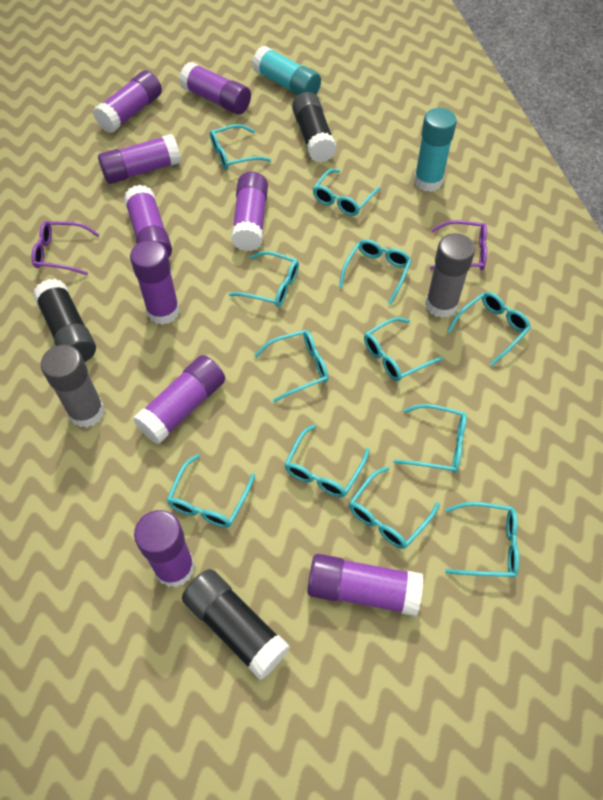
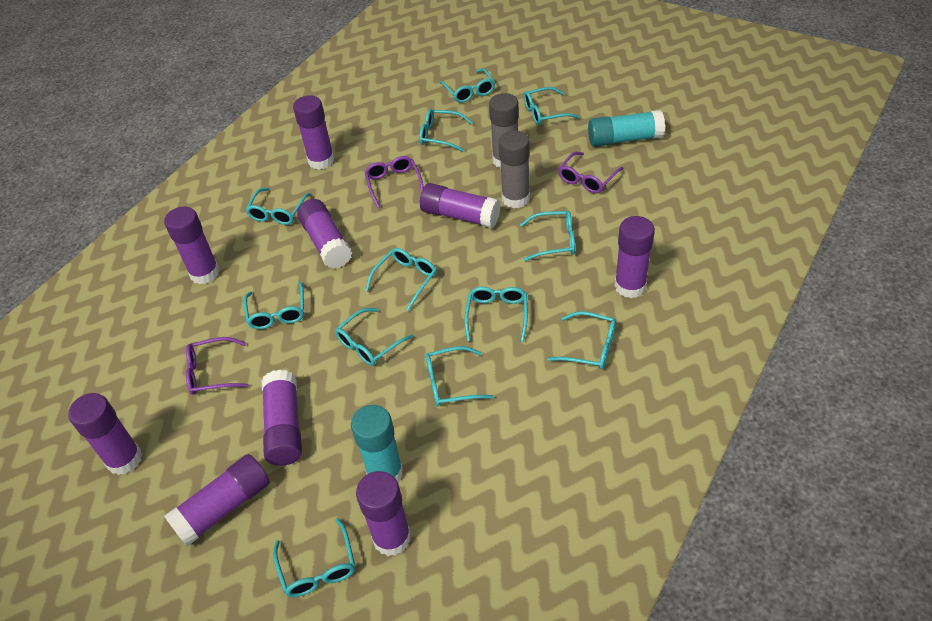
black glue stick: 3 -> 0
purple glasses: 2 -> 3

